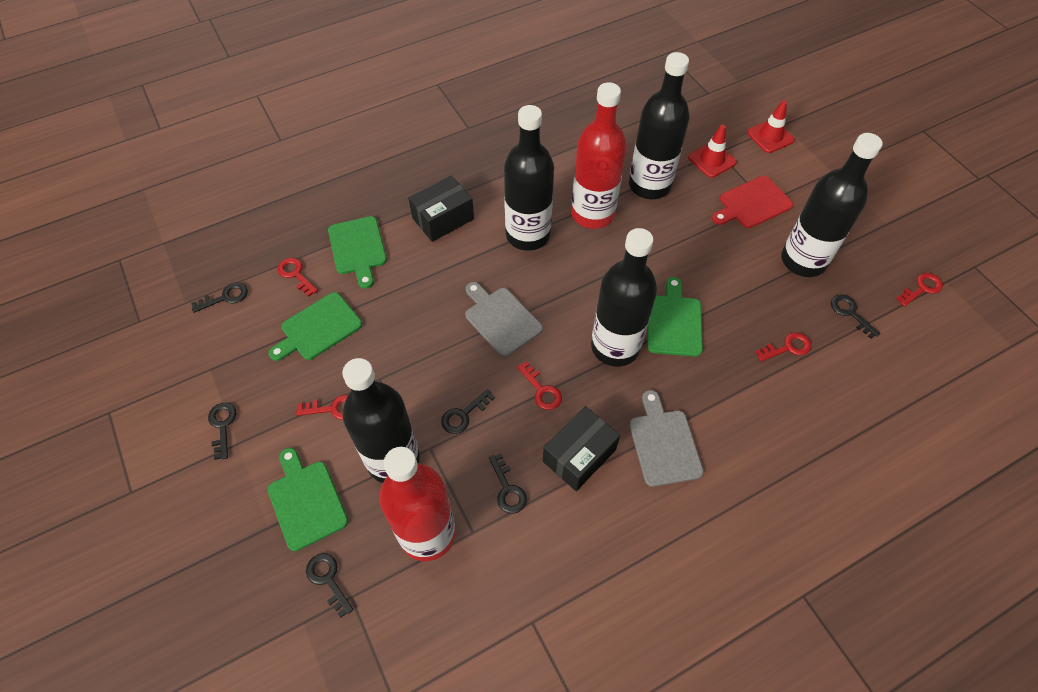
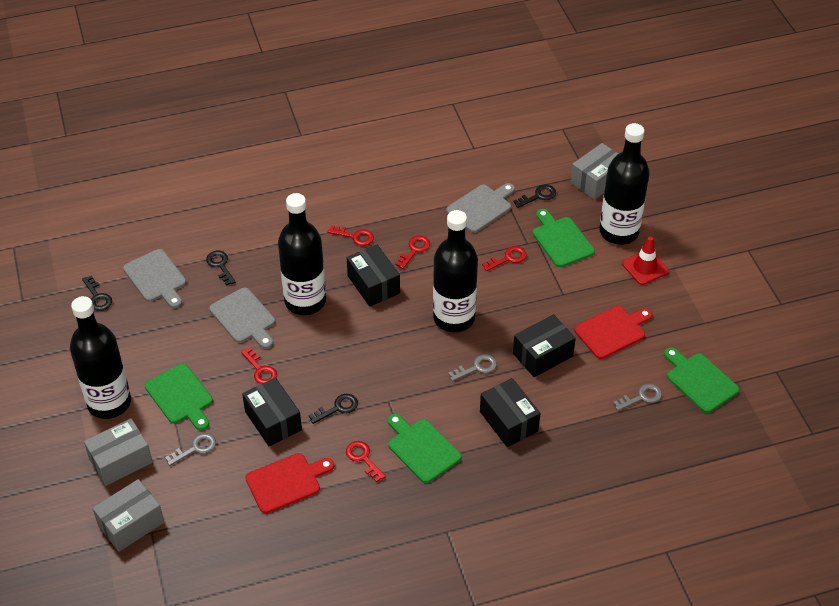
black bottle: 5 -> 4
black box: 2 -> 4
black key: 6 -> 4
grey box: 0 -> 3
grey cutting board: 2 -> 3
grey key: 0 -> 3
red bottle: 2 -> 0
red cutting board: 1 -> 2
red traffic cone: 2 -> 1

